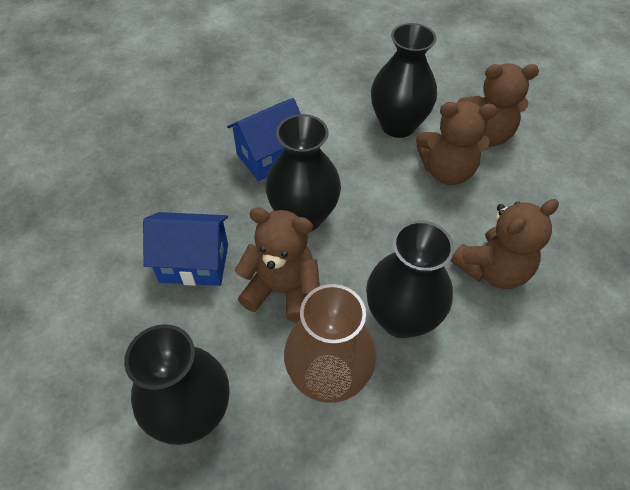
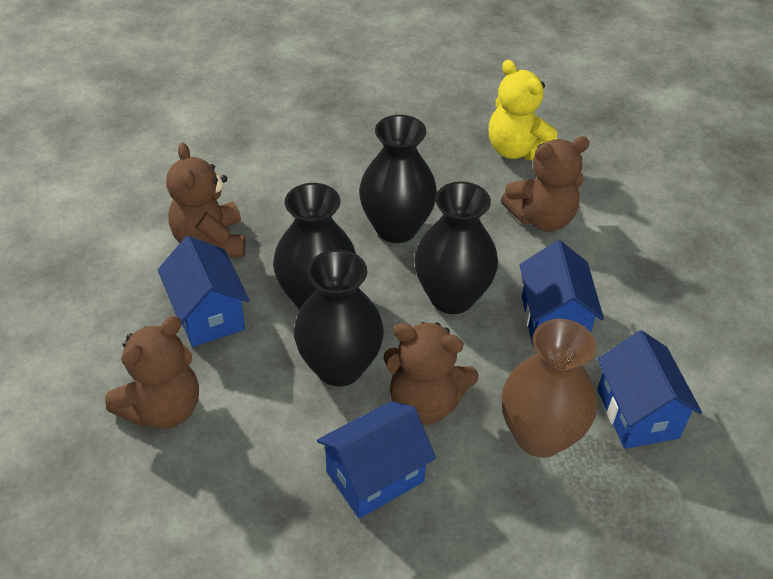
blue house: 2 -> 4
yellow teddy bear: 0 -> 1

